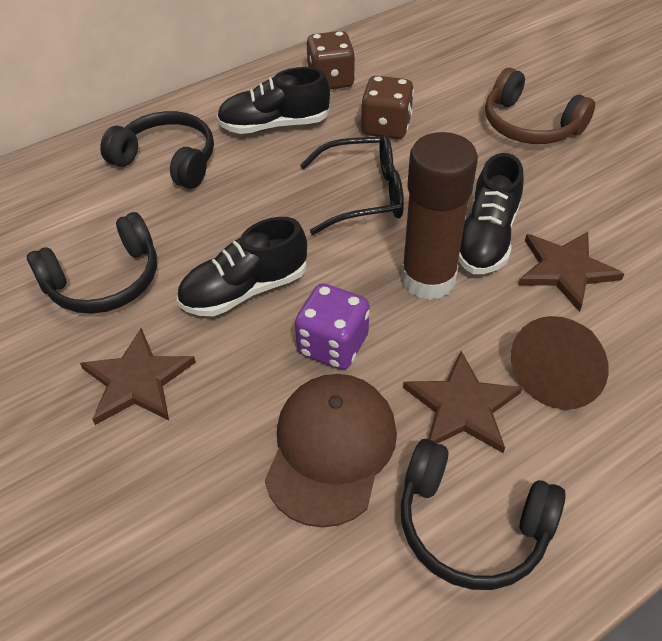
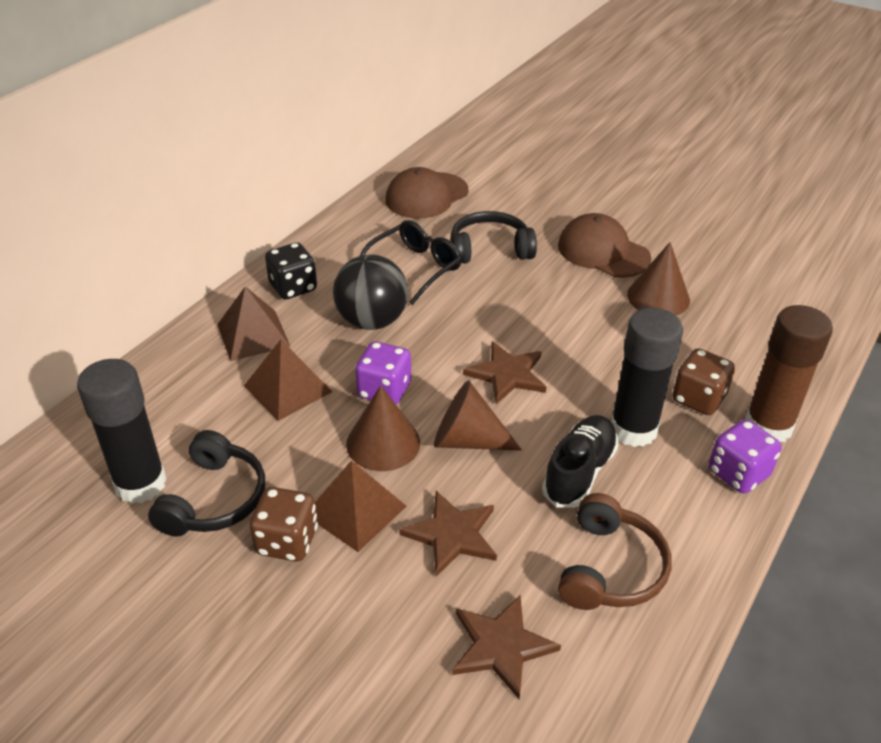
black ball: 0 -> 1
black dice: 0 -> 1
black glue stick: 0 -> 2
black headphones: 3 -> 2
black shoe: 3 -> 1
brown cap: 1 -> 2
brown cone: 1 -> 3
brown pyramid: 0 -> 3
purple dice: 1 -> 2

